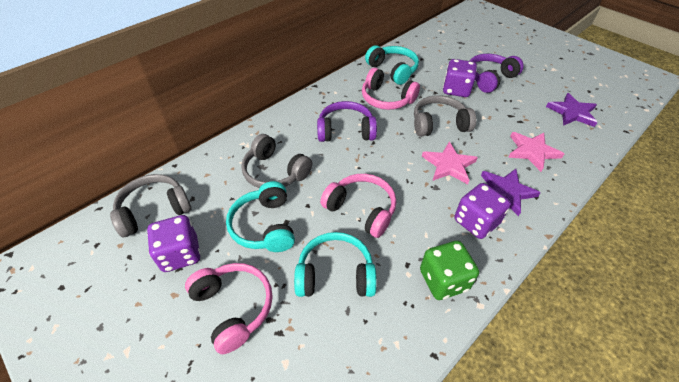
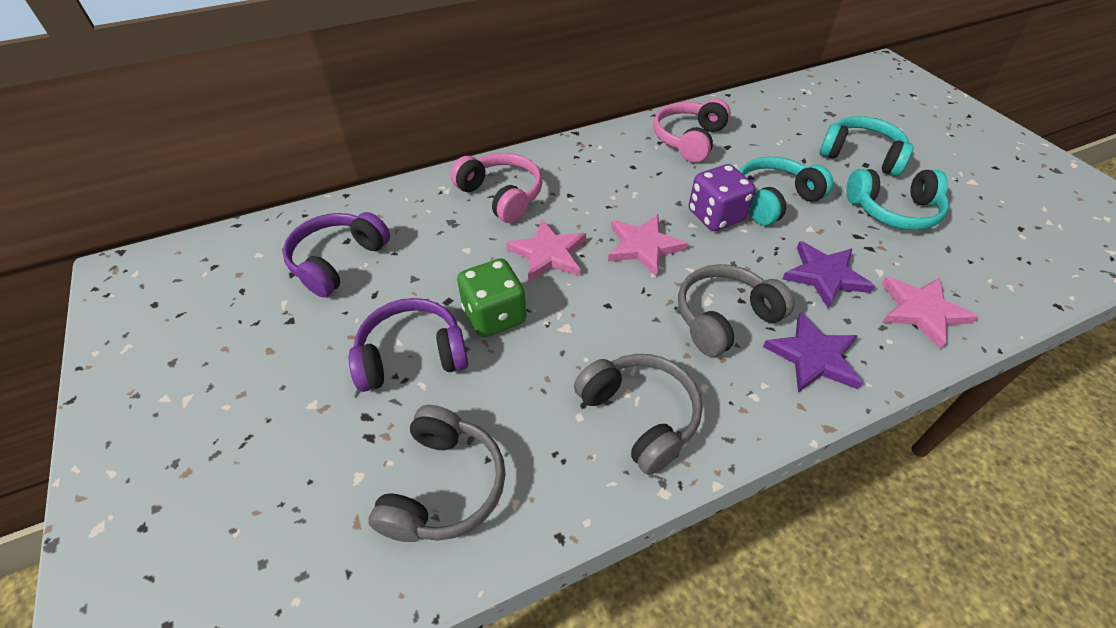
pink headphones: 3 -> 2
pink star: 2 -> 3
purple dice: 3 -> 1

